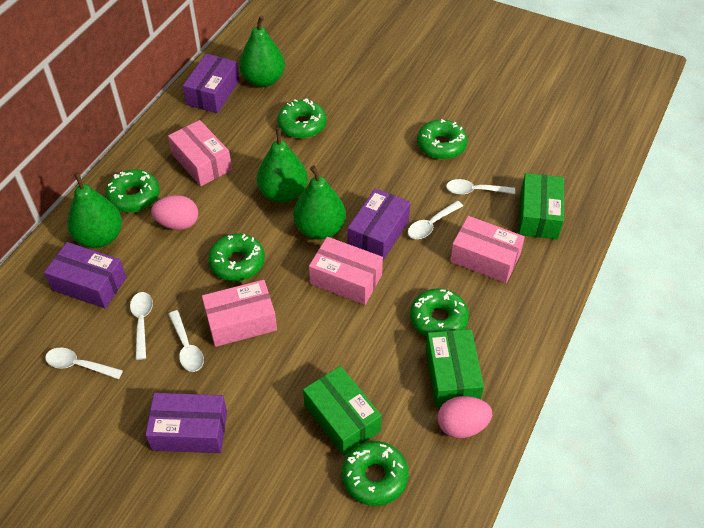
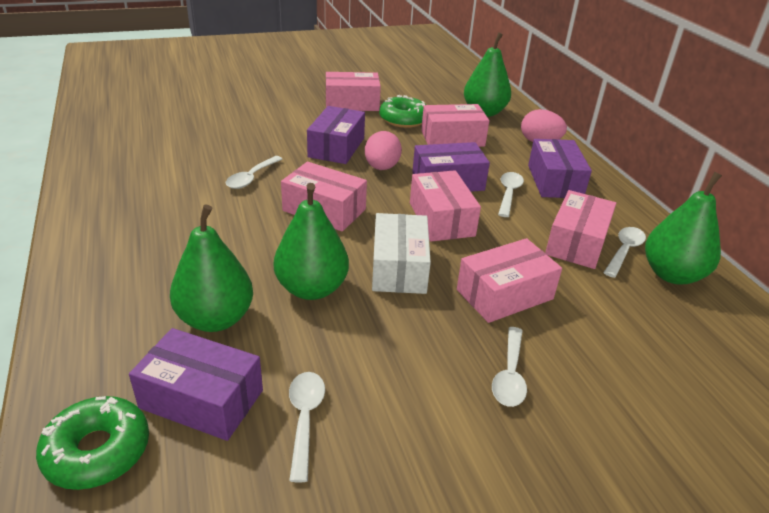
green box: 3 -> 0
green donut: 6 -> 2
pink box: 4 -> 6
white box: 0 -> 1

